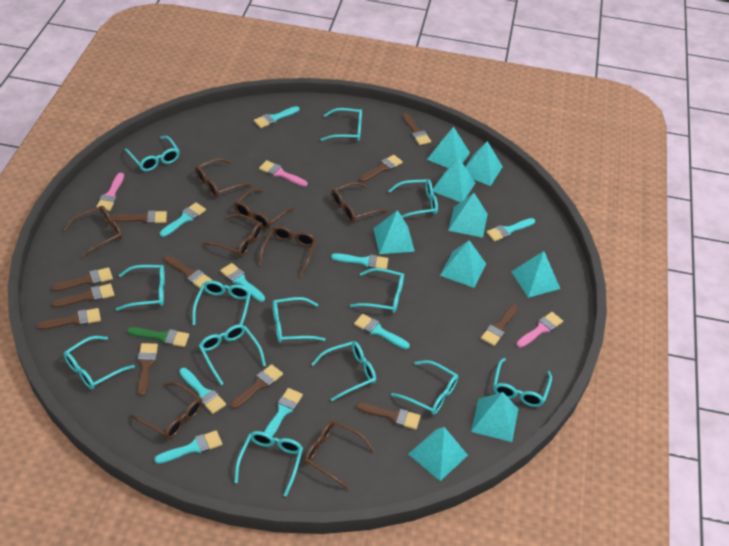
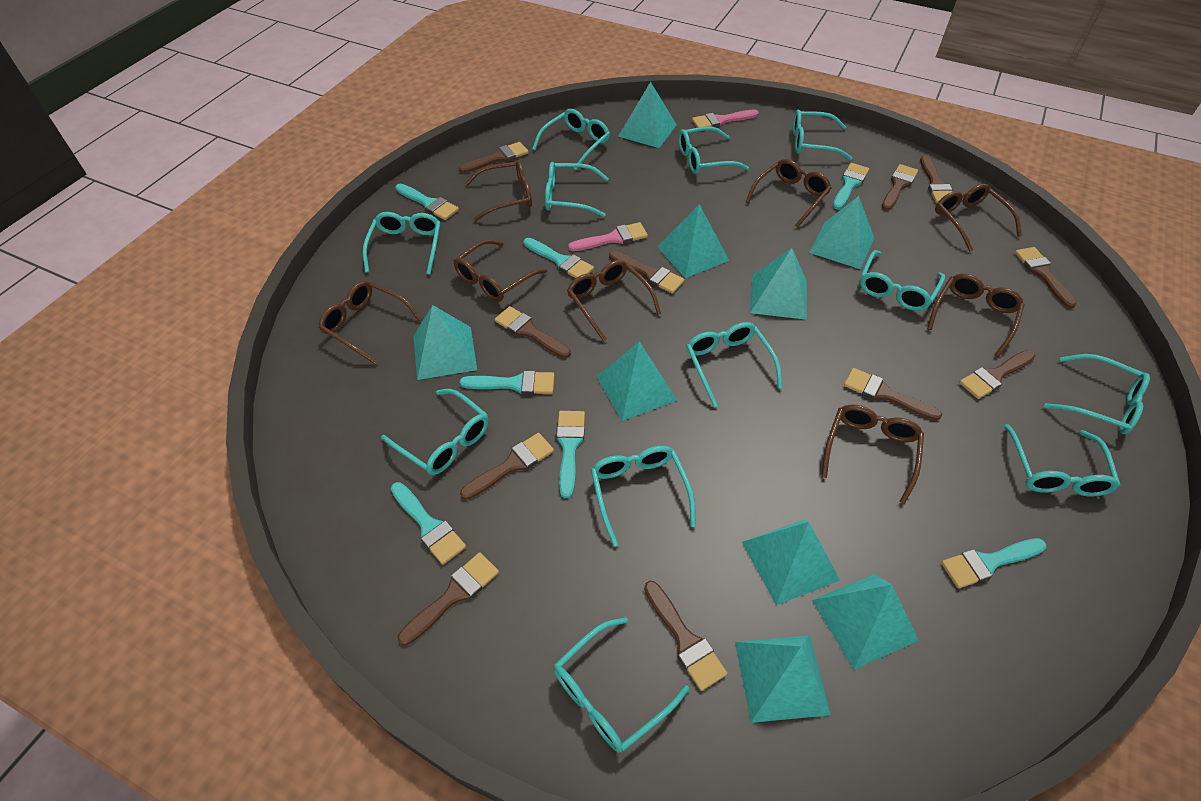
green brush: 1 -> 0
pink brush: 3 -> 2
turquoise brush: 9 -> 7
turquoise glasses: 13 -> 12

